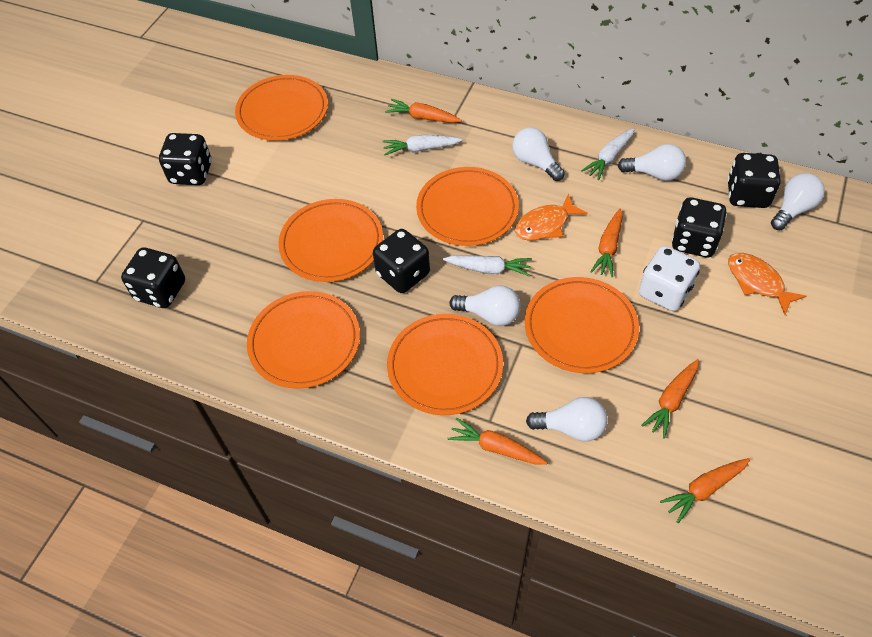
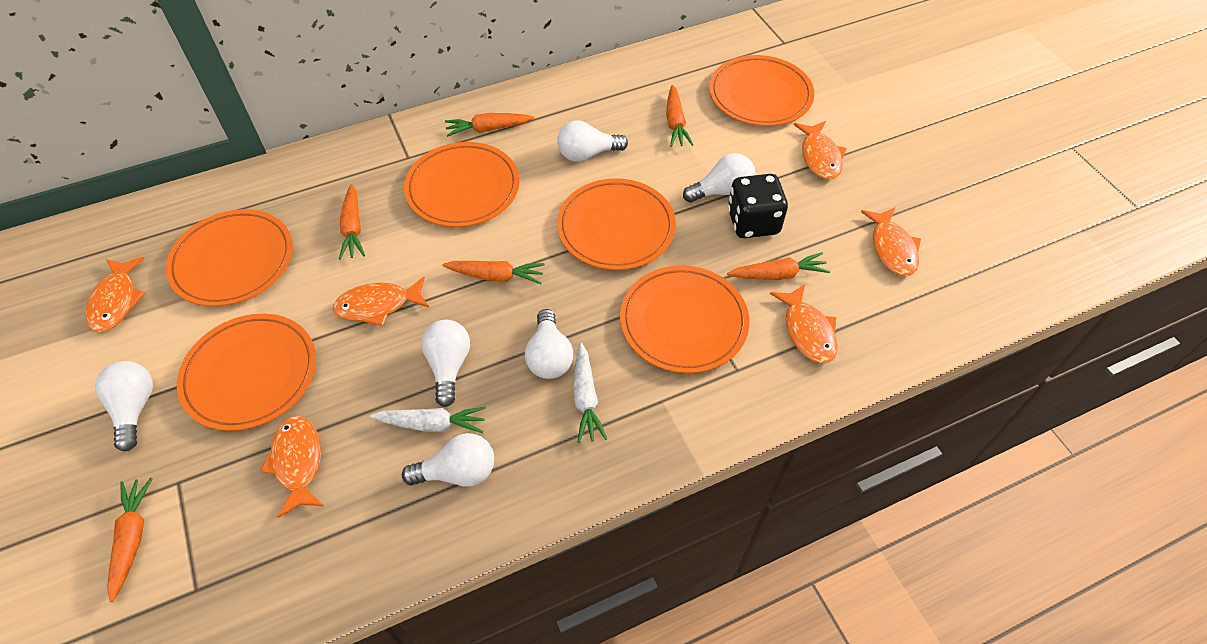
black dice: 5 -> 1
orange carrot: 5 -> 6
orange fish: 2 -> 6
white carrot: 3 -> 2
white dice: 1 -> 0
white light bulb: 5 -> 6

